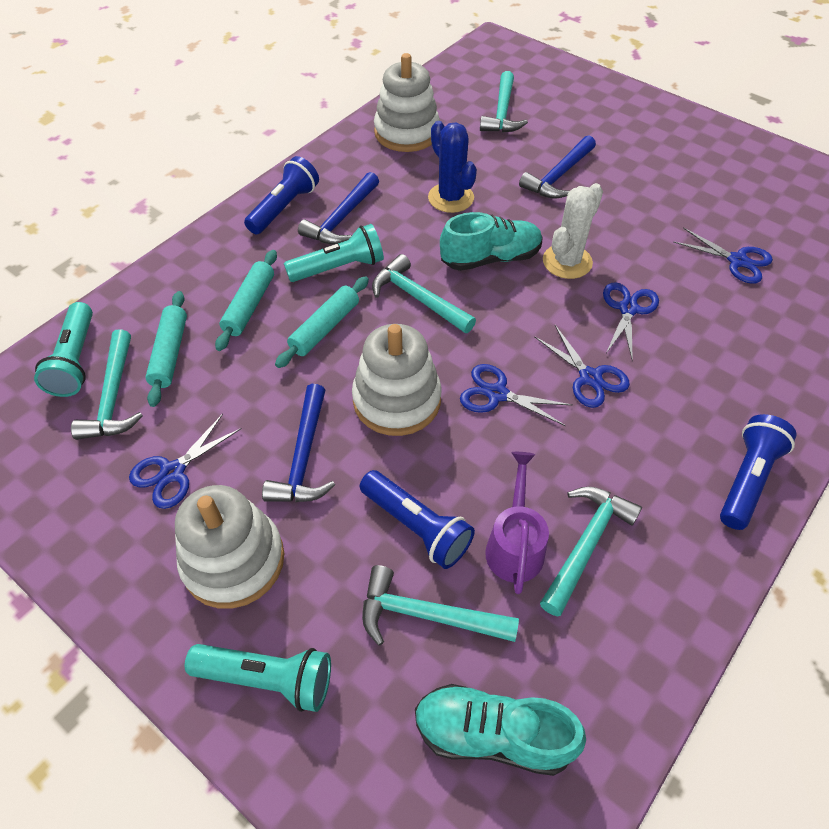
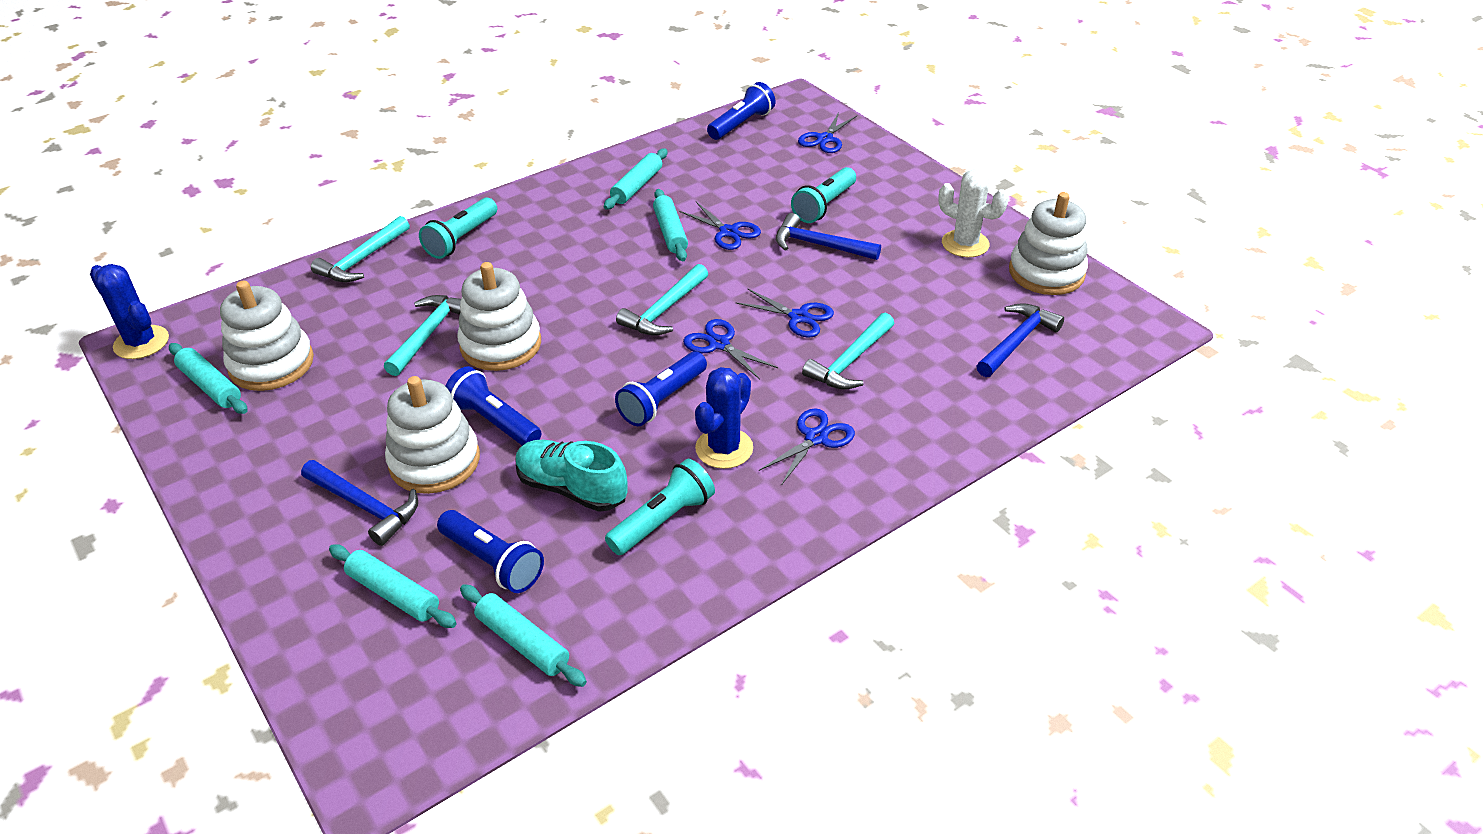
blue cactus: 1 -> 2
blue flashlight: 3 -> 4
purple watering can: 1 -> 0
turquoise hammer: 5 -> 4
turquoise rolling pin: 3 -> 5
turquoise shoe: 2 -> 1
white stacking toy: 3 -> 4

